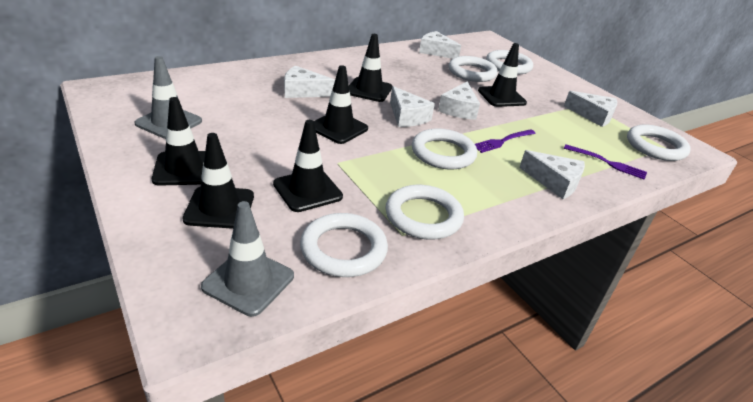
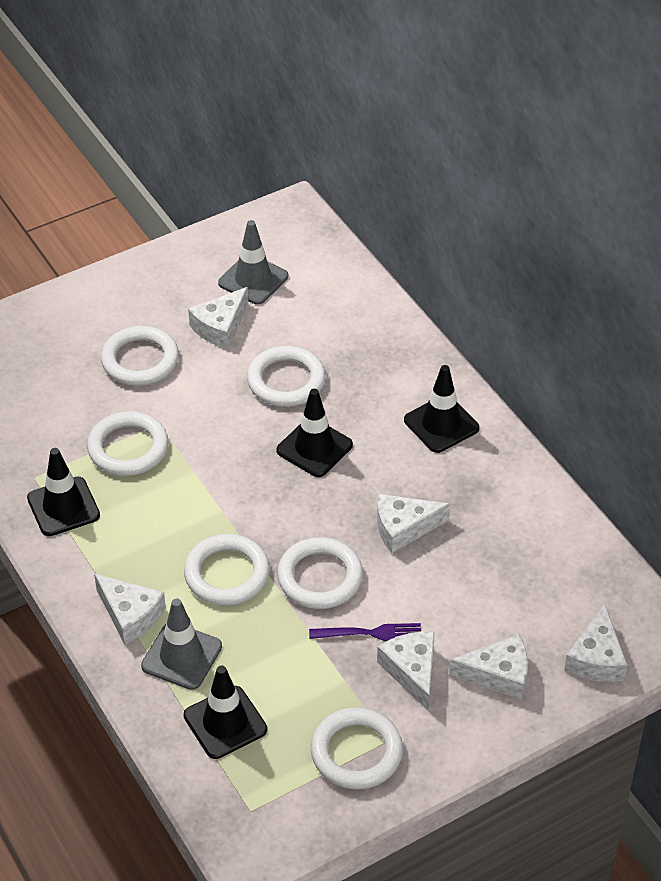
black traffic cone: 6 -> 4
purple fork: 2 -> 1

